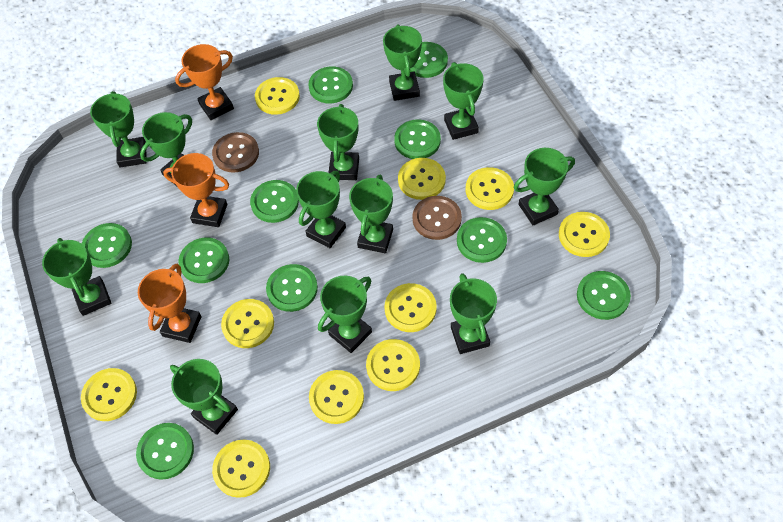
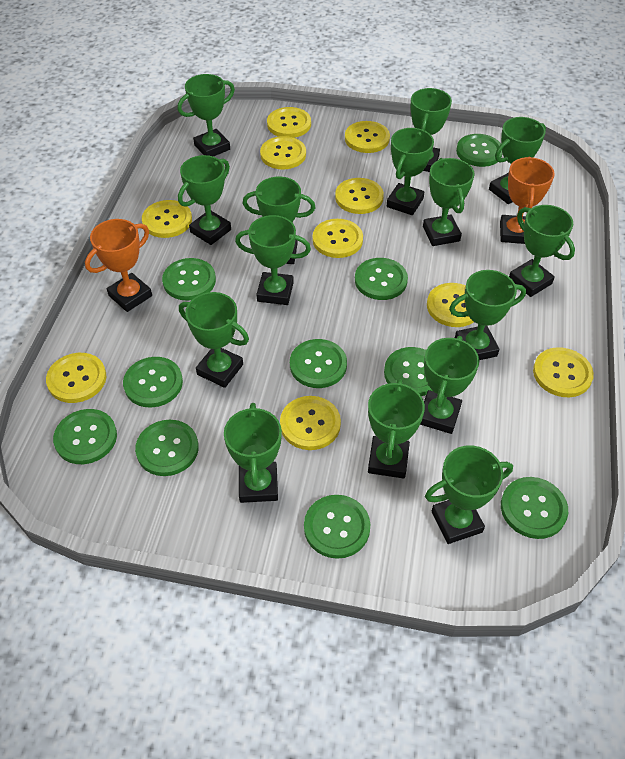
brown button: 2 -> 0
green trophy: 12 -> 15
orange trophy: 3 -> 2

